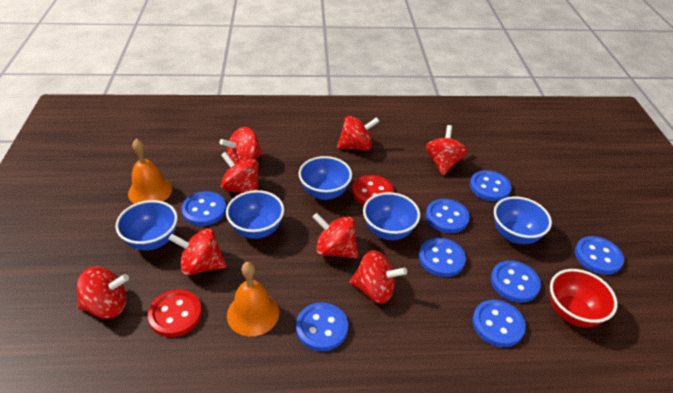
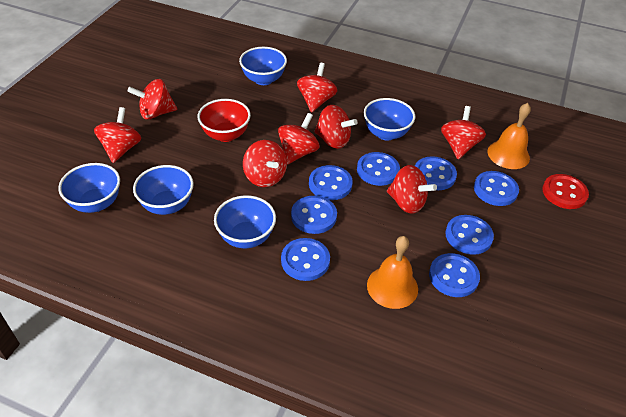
red button: 2 -> 1

